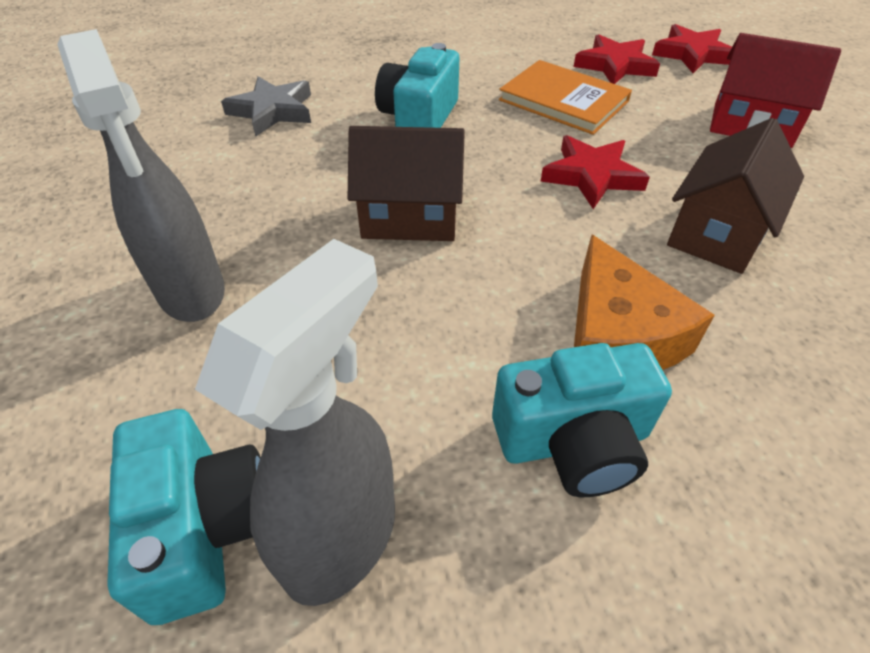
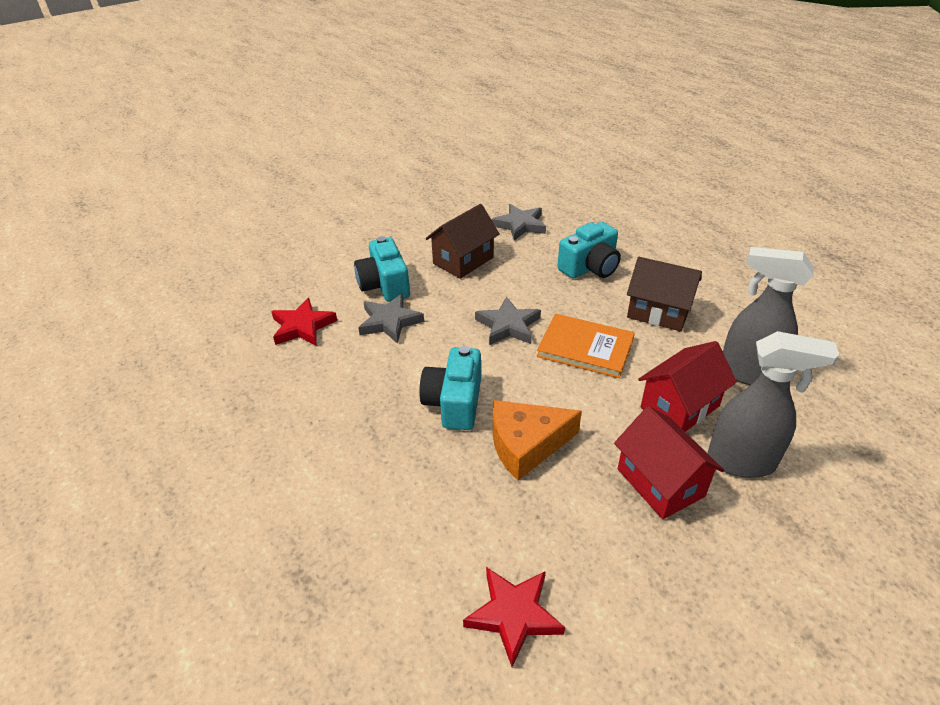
grey star: 1 -> 3
red house: 1 -> 2
red star: 3 -> 2

